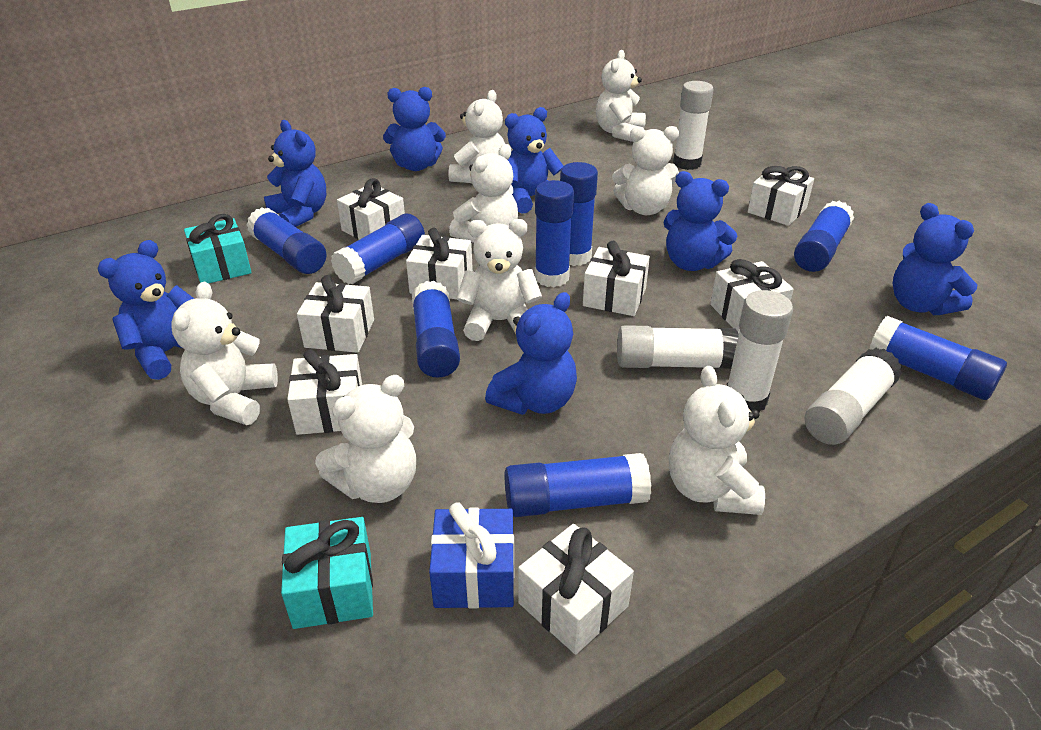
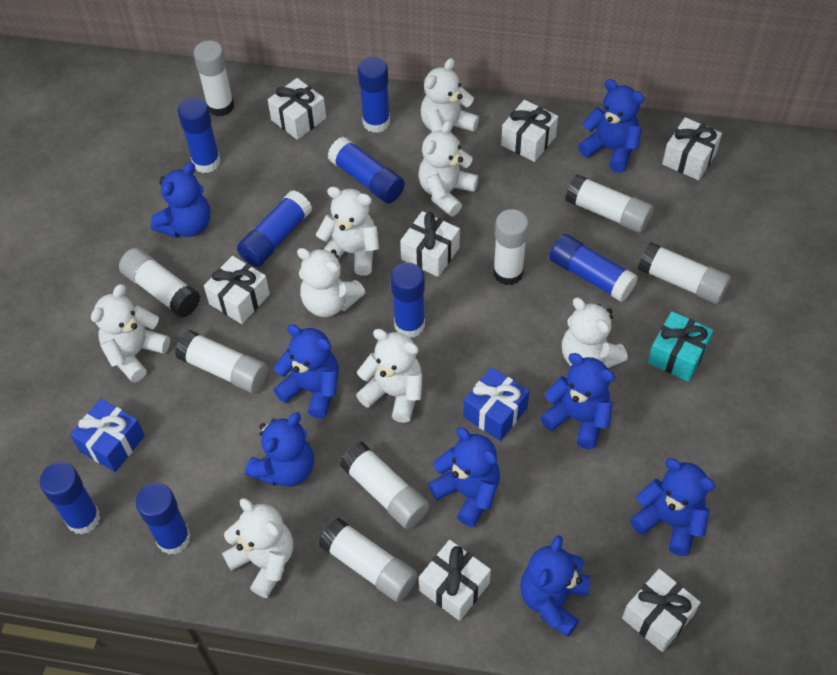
blue gift: 1 -> 2
blue teddy bear: 7 -> 8
turquoise gift: 2 -> 1
white gift: 8 -> 7
white glue stick: 4 -> 8

